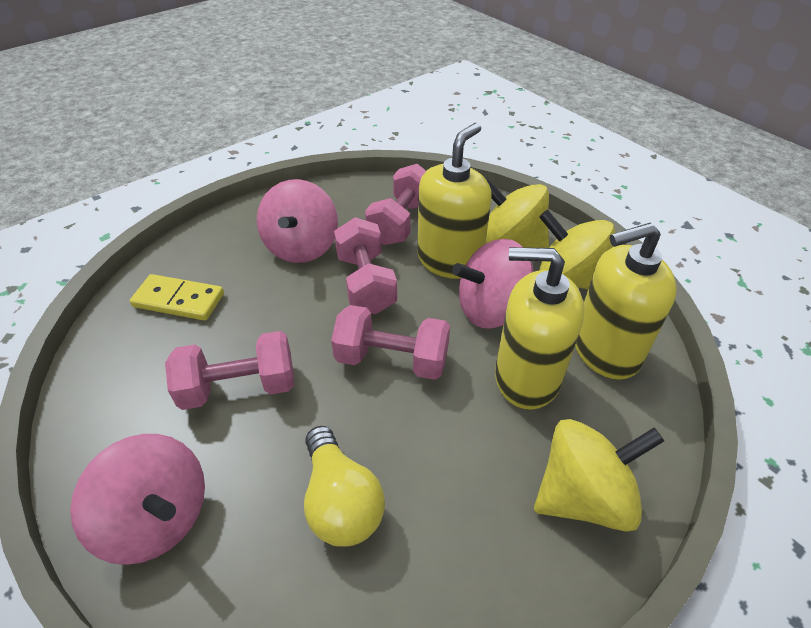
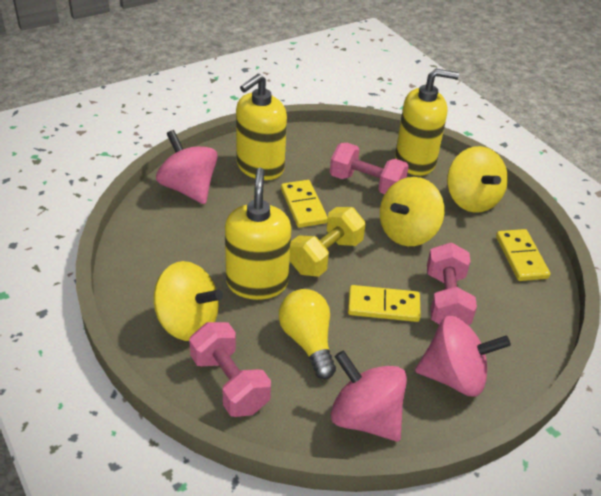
pink dumbbell: 4 -> 3
yellow domino: 1 -> 3
yellow dumbbell: 0 -> 1

